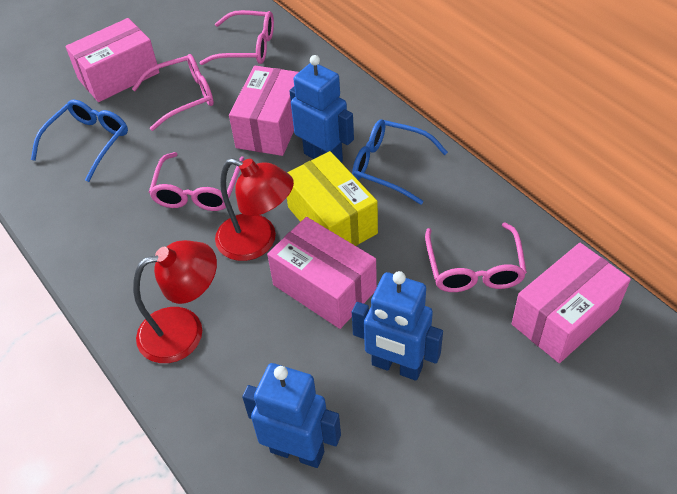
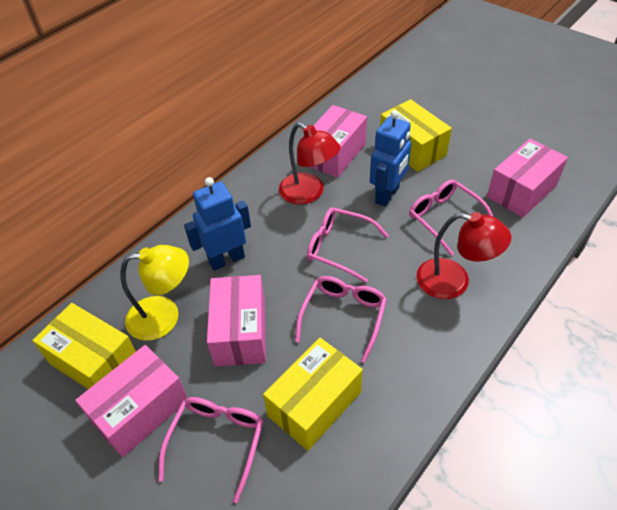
blue glasses: 2 -> 0
blue robot: 3 -> 2
yellow box: 1 -> 3
yellow lamp: 0 -> 1

